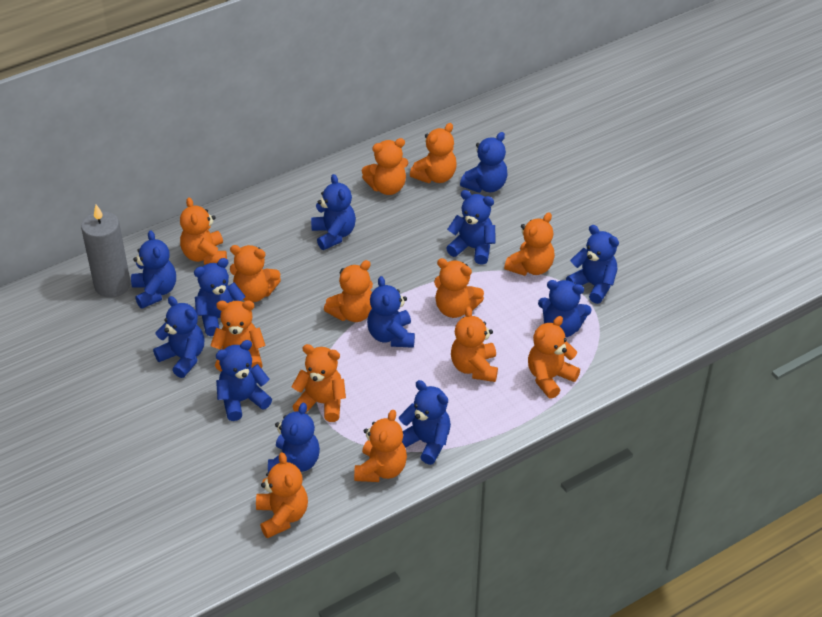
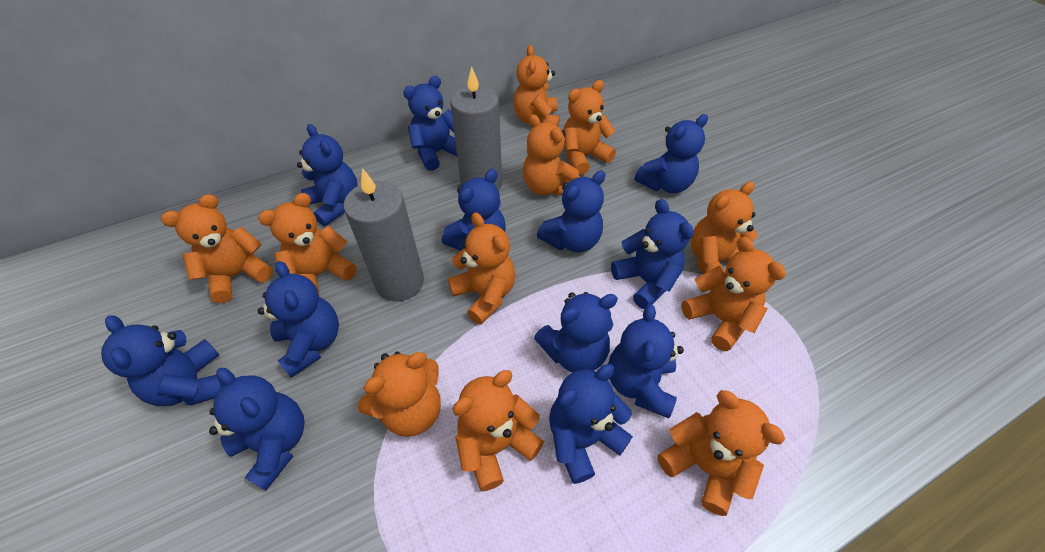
grey candle: 1 -> 2
orange teddy bear: 13 -> 11

